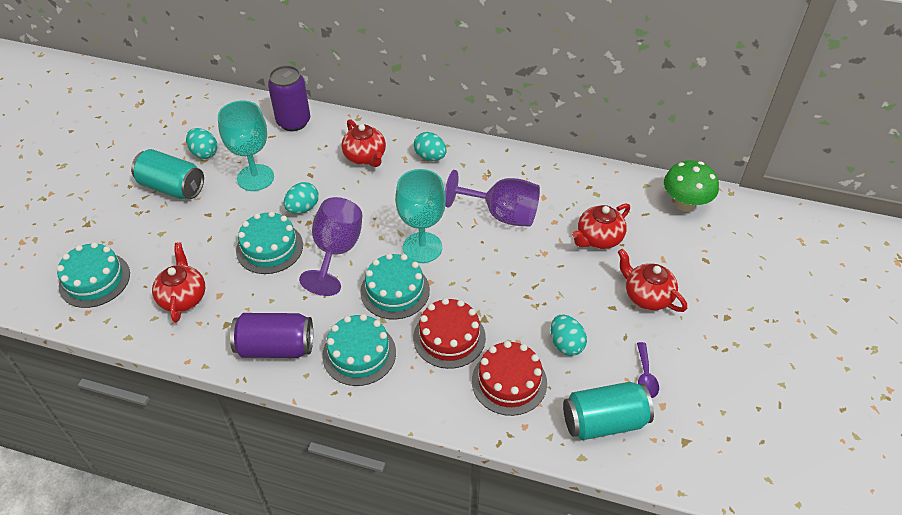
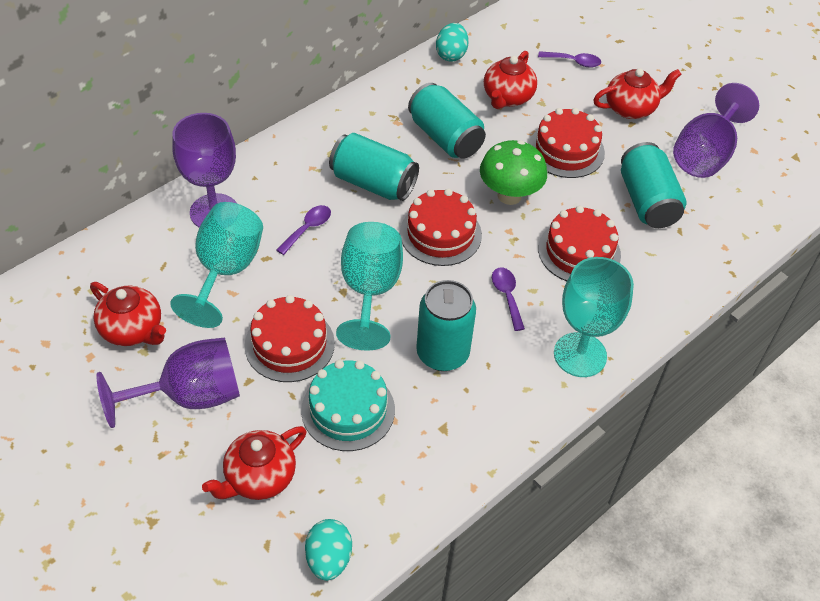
purple can: 2 -> 0
purple goblet: 2 -> 3
purple spoon: 1 -> 3
red cake: 2 -> 4
turquoise cake: 4 -> 1
turquoise can: 2 -> 4
turquoise egg: 4 -> 2
turquoise goblet: 2 -> 3

